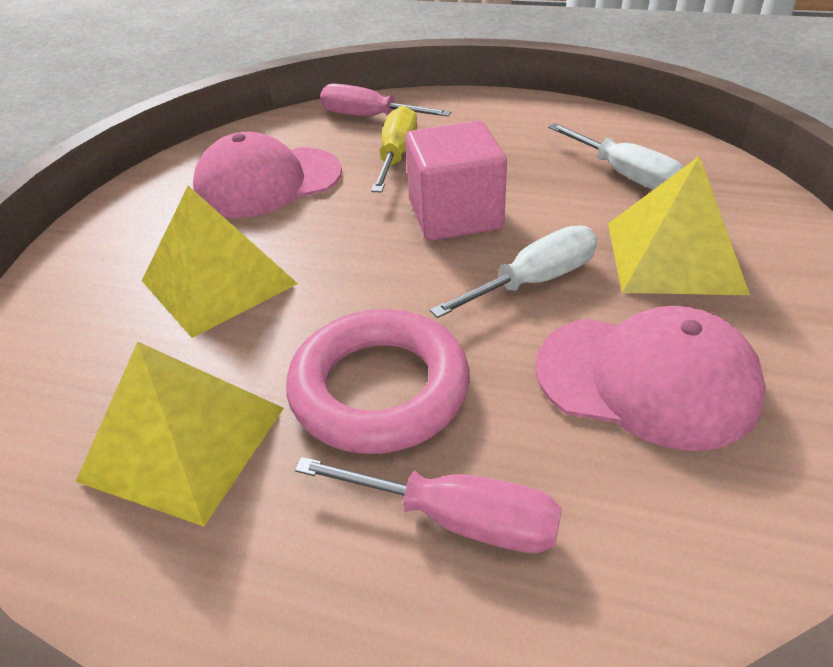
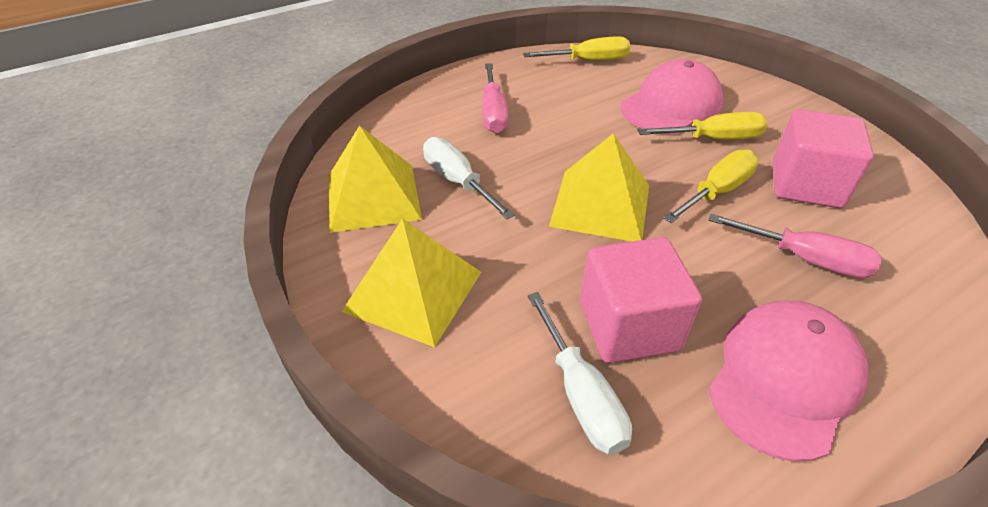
pink cube: 1 -> 2
pink ring: 1 -> 0
yellow screwdriver: 1 -> 3

